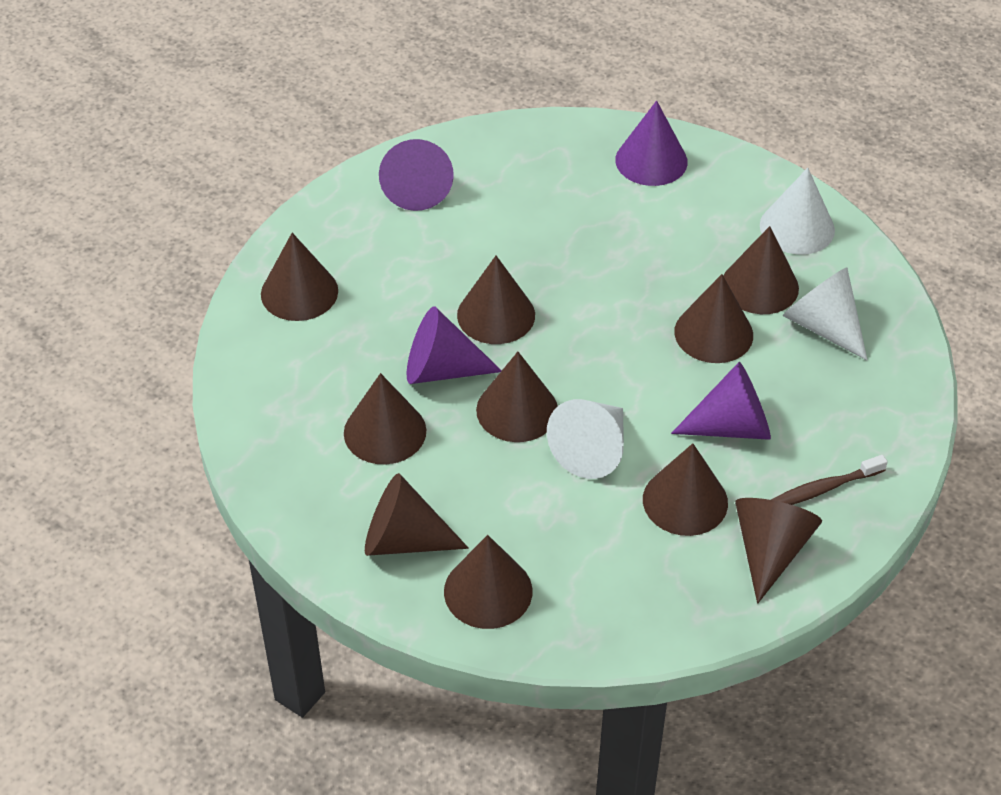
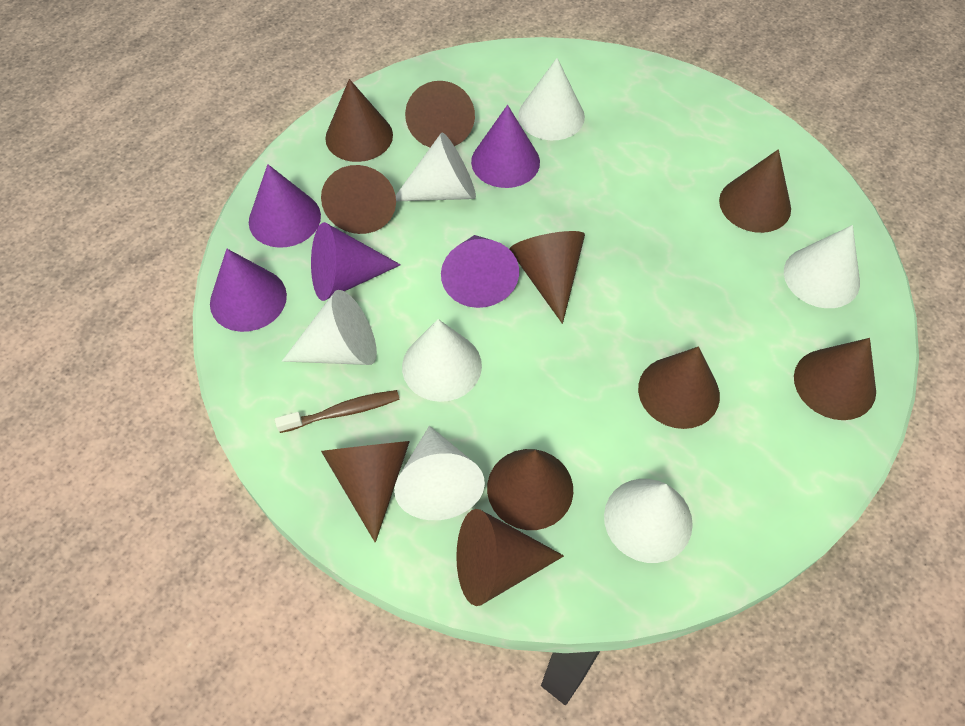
purple cone: 4 -> 5
white cone: 3 -> 7

